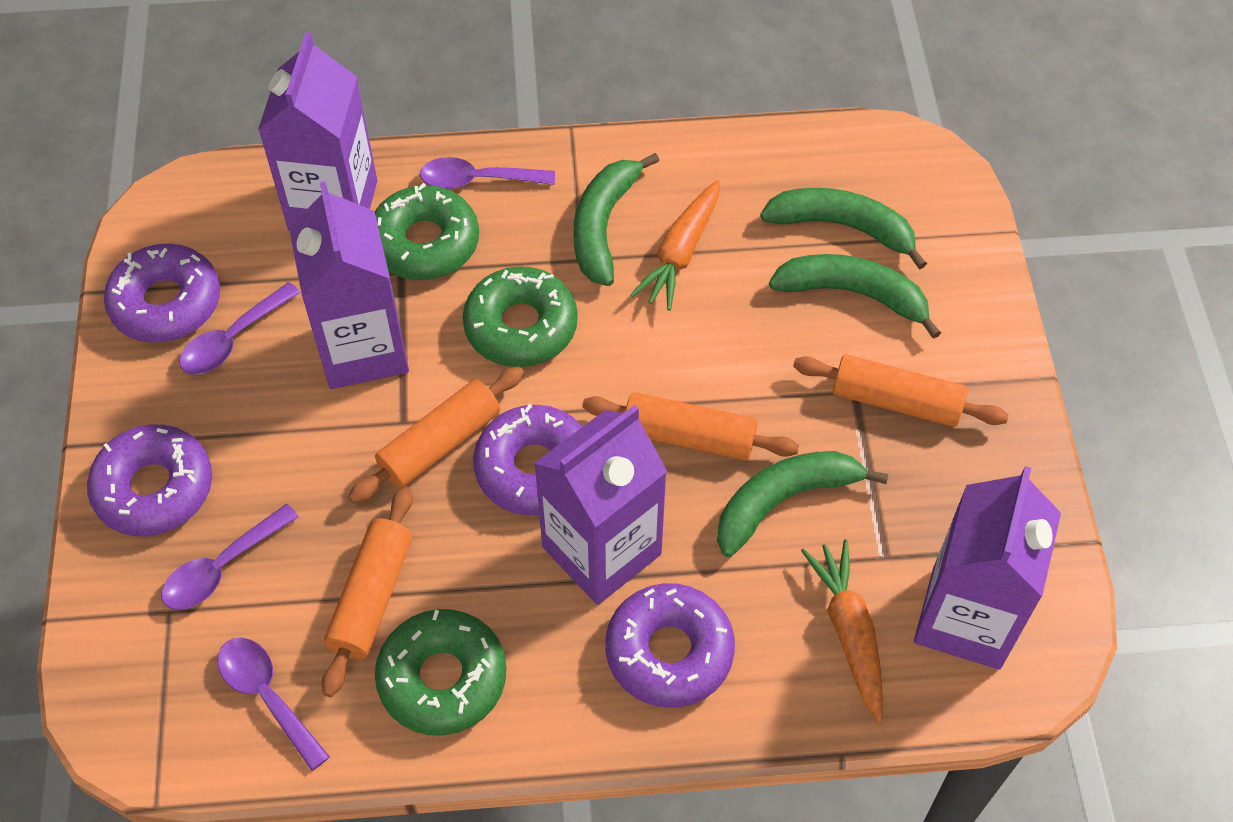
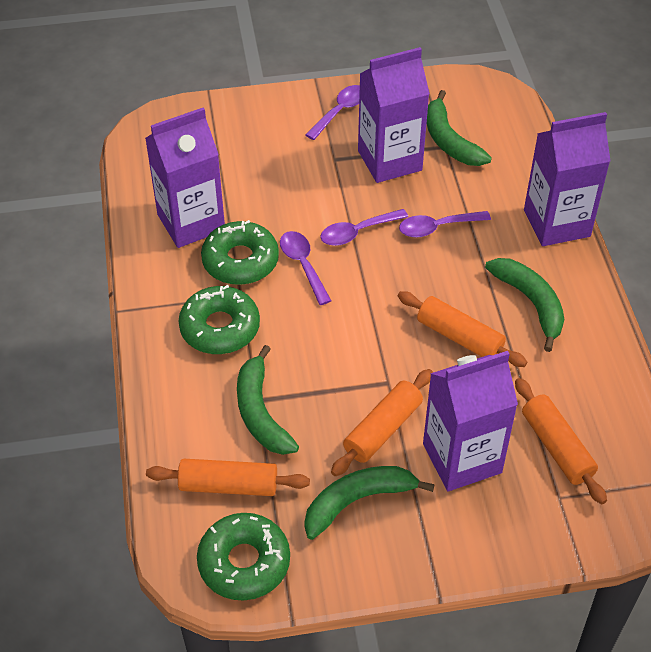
orange carrot: 2 -> 0
purple donut: 4 -> 0

